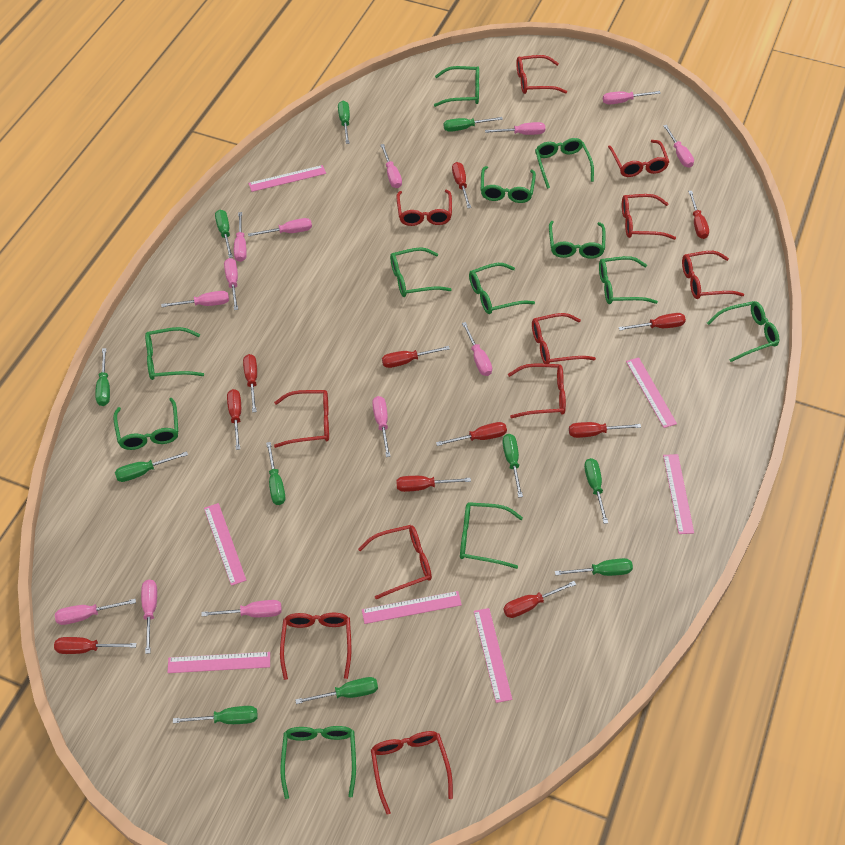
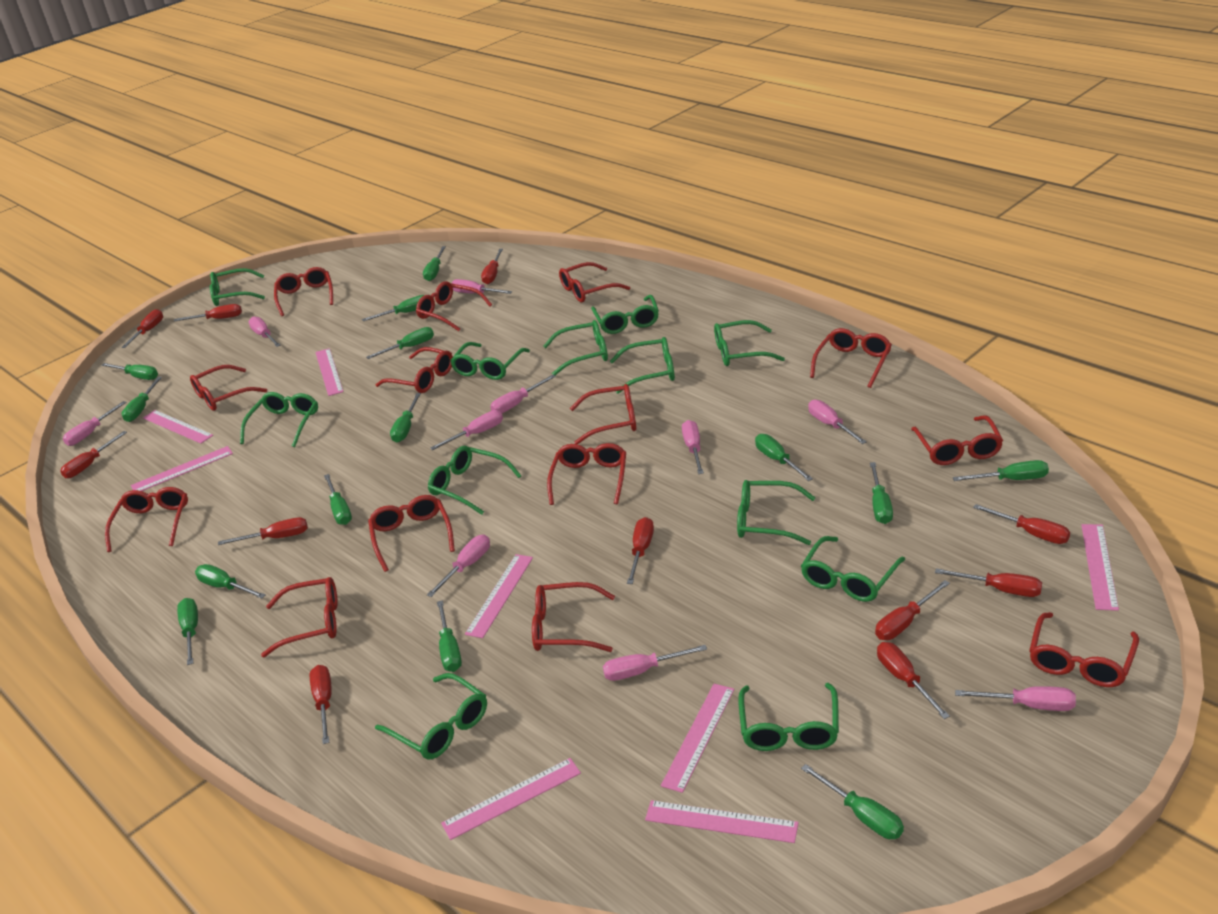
green screwdriver: 11 -> 14
pink ruler: 7 -> 8
pink screwdriver: 13 -> 10
red glasses: 11 -> 14

